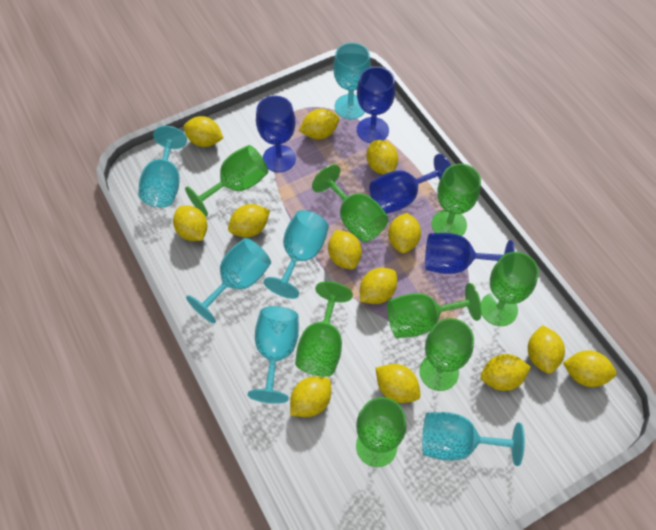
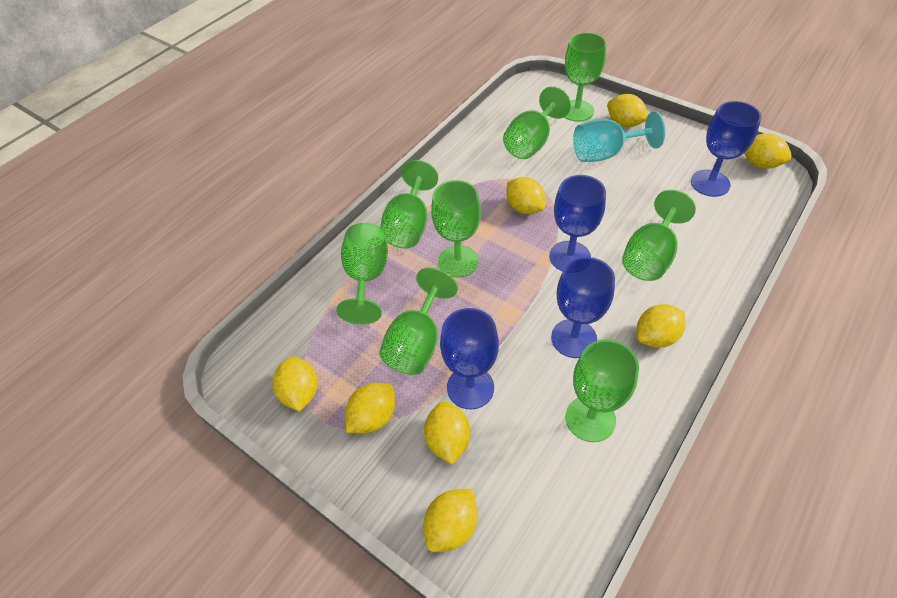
turquoise goblet: 6 -> 1
yellow lemon: 13 -> 8

